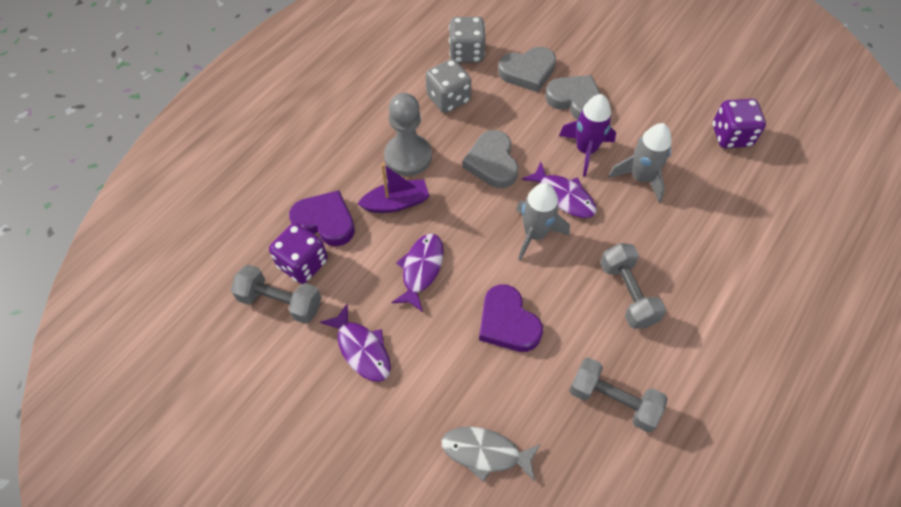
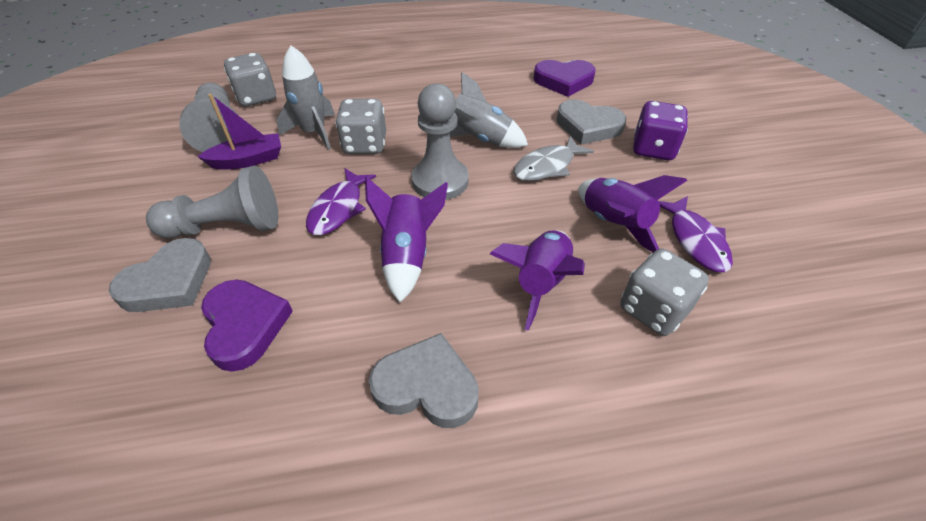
grey dice: 2 -> 3
grey dumbbell: 3 -> 0
grey pawn: 1 -> 3
purple dice: 2 -> 1
purple fish: 3 -> 2
purple rocket: 1 -> 3

